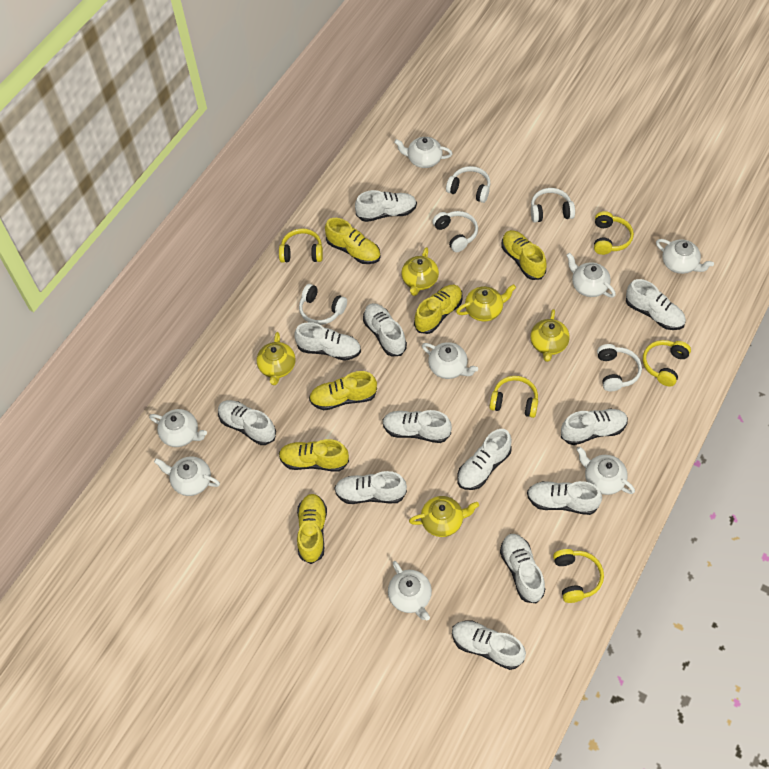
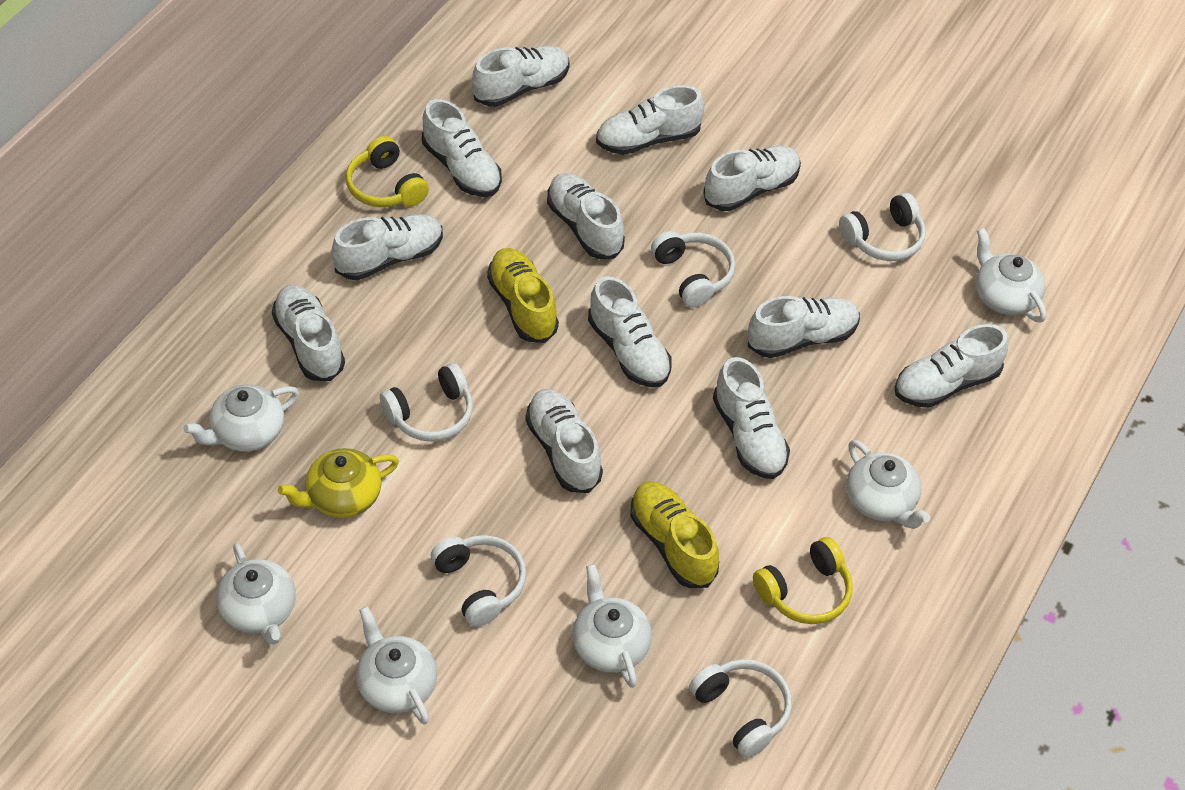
white teapot: 8 -> 6
yellow headphones: 5 -> 2
yellow shoe: 6 -> 2
yellow teapot: 5 -> 1

